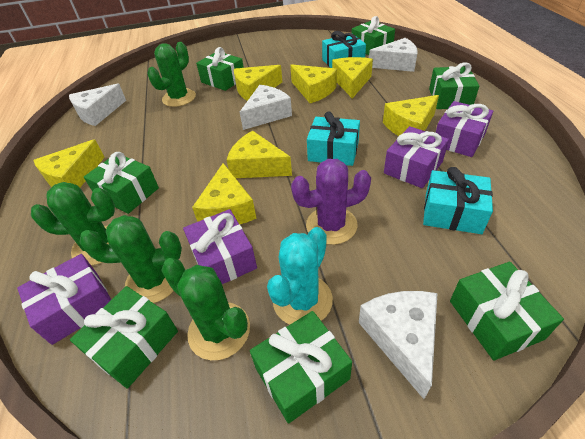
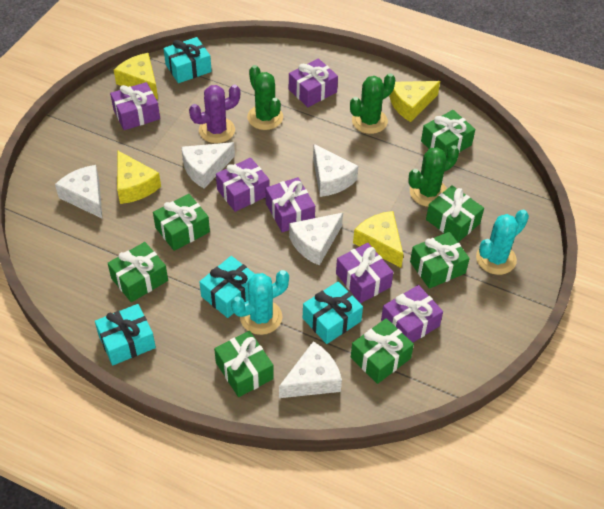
green cactus: 4 -> 3
purple gift: 4 -> 6
turquoise cactus: 1 -> 2
turquoise gift: 3 -> 4
white cheese: 4 -> 5
yellow cheese: 7 -> 4

